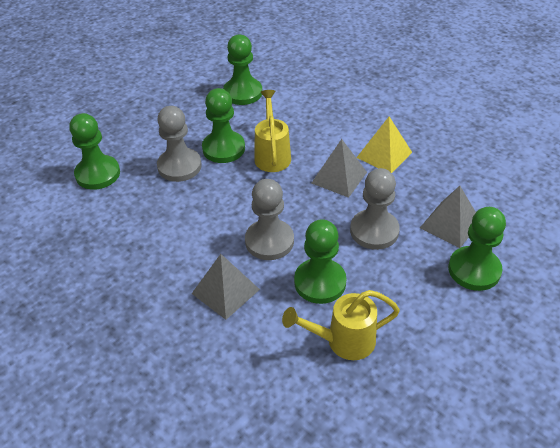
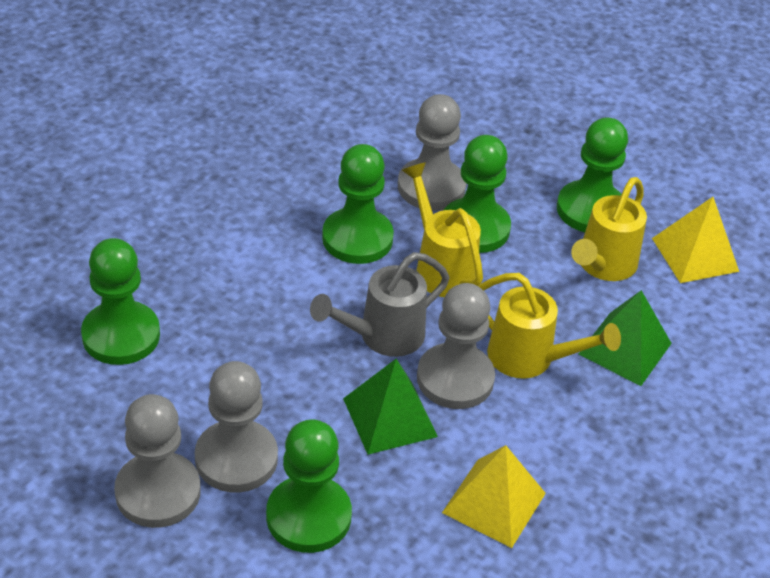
green pyramid: 0 -> 2
grey pawn: 3 -> 4
grey pyramid: 3 -> 0
grey watering can: 0 -> 1
yellow pyramid: 1 -> 2
yellow watering can: 2 -> 3

